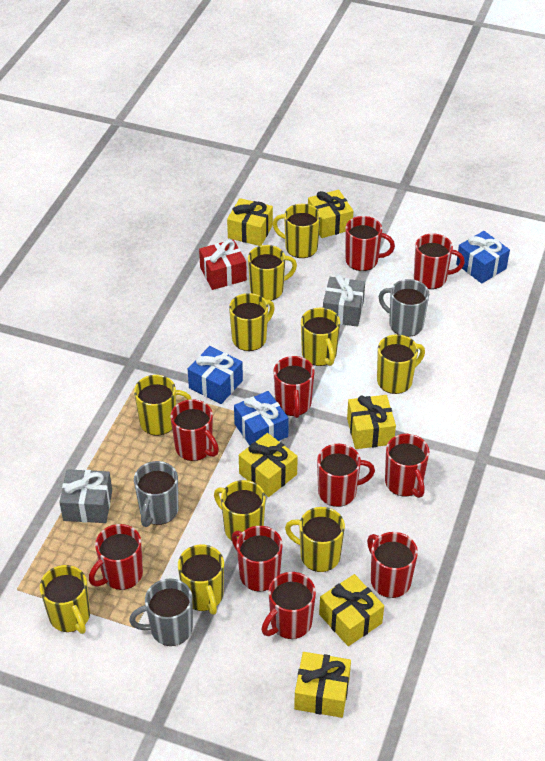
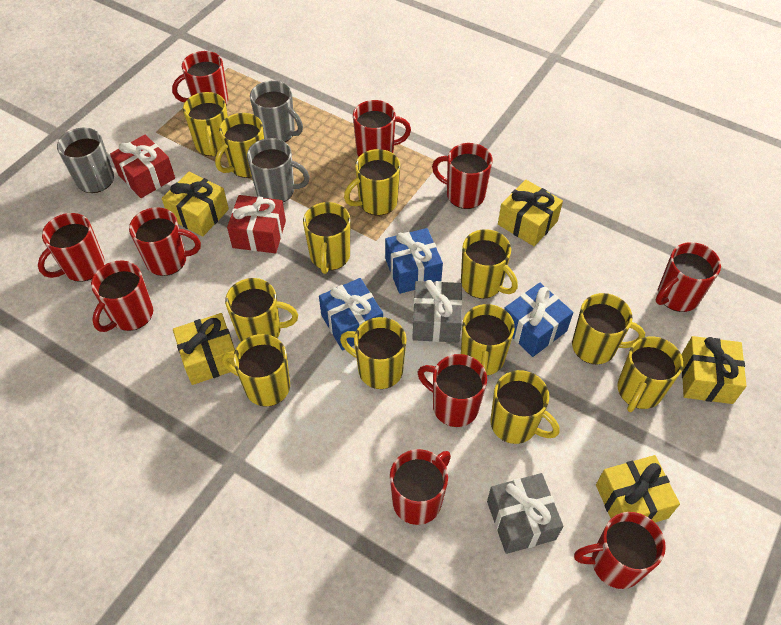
red gift: 1 -> 2
yellow gift: 6 -> 5
yellow mug: 10 -> 12

